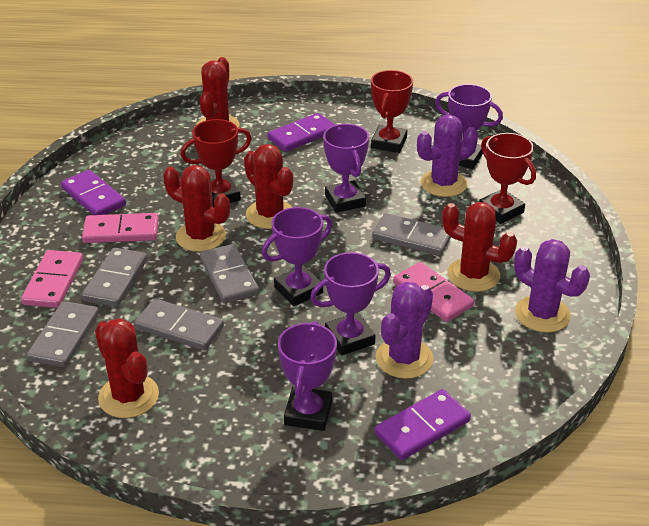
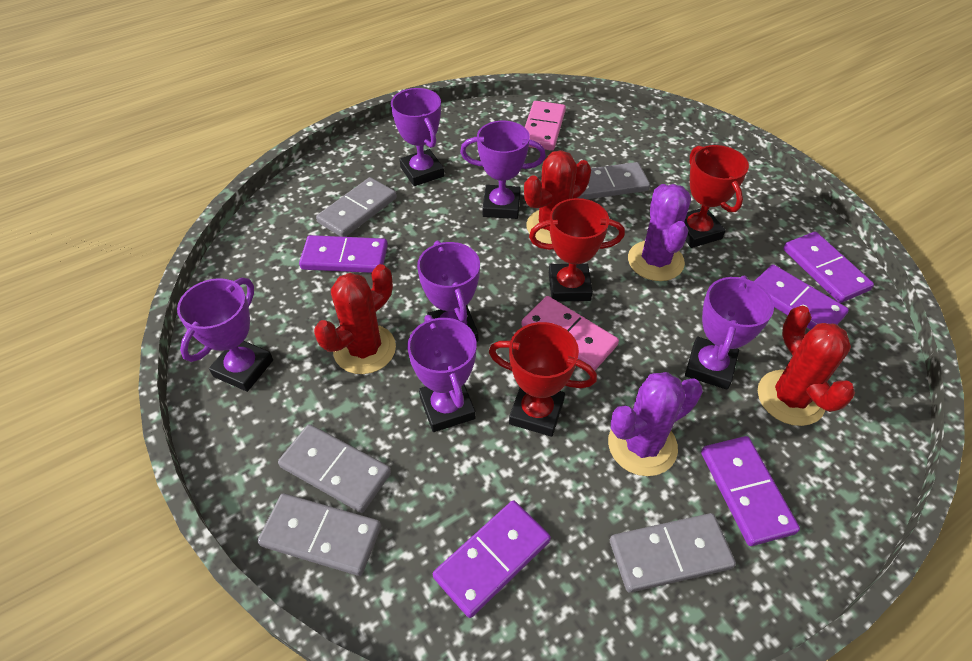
pink domino: 3 -> 2
purple cactus: 3 -> 2
purple domino: 3 -> 5
purple trophy: 5 -> 6
red cactus: 5 -> 3

